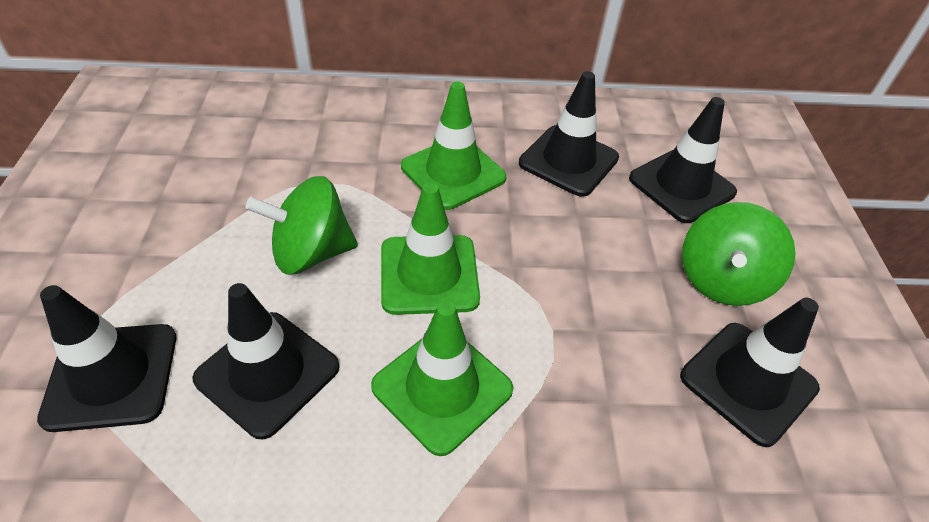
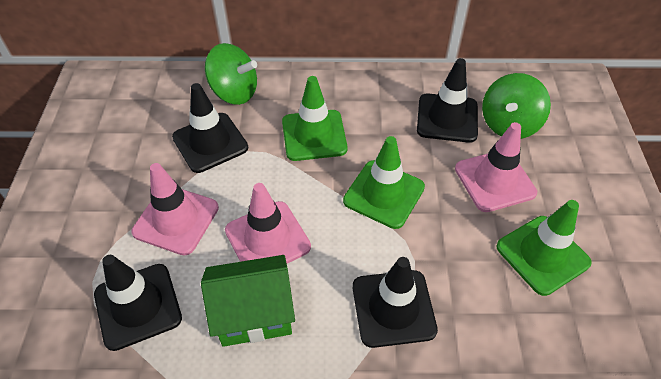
black traffic cone: 5 -> 4
green house: 0 -> 1
pink traffic cone: 0 -> 3

